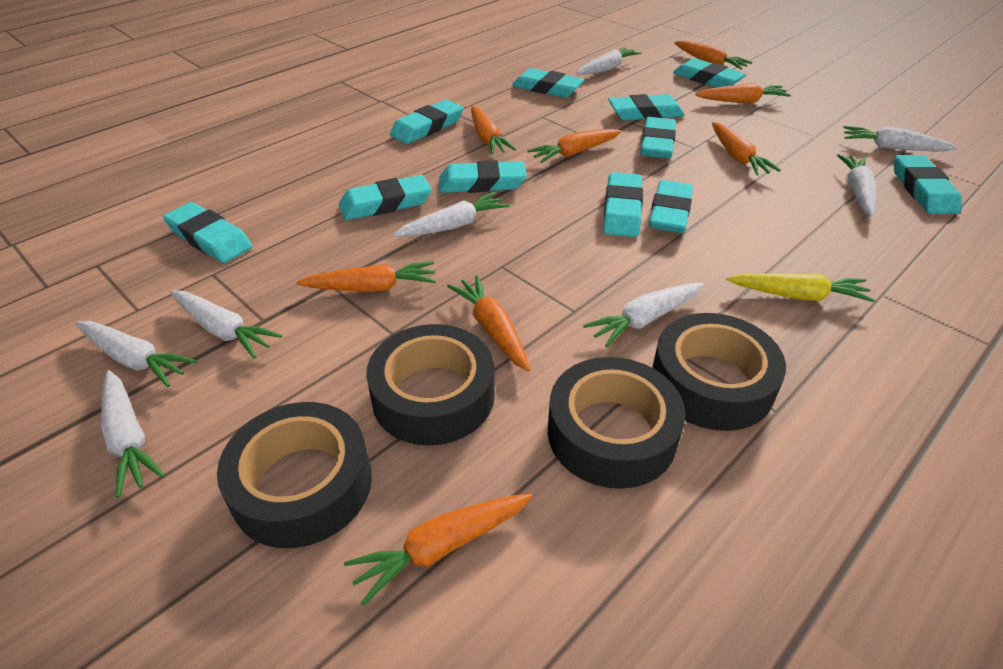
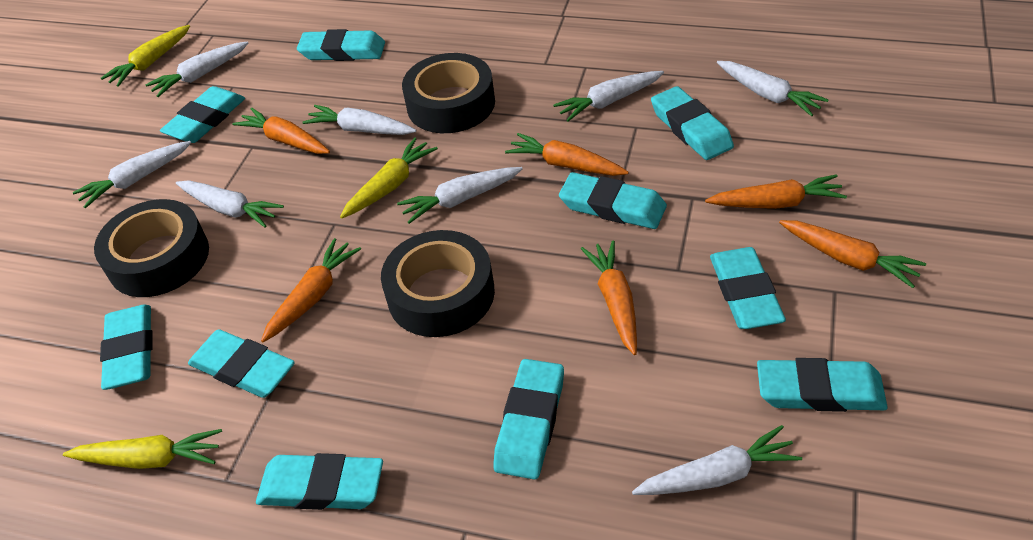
black tape: 4 -> 3
orange carrot: 8 -> 6
turquoise eraser: 11 -> 10
yellow carrot: 1 -> 3

